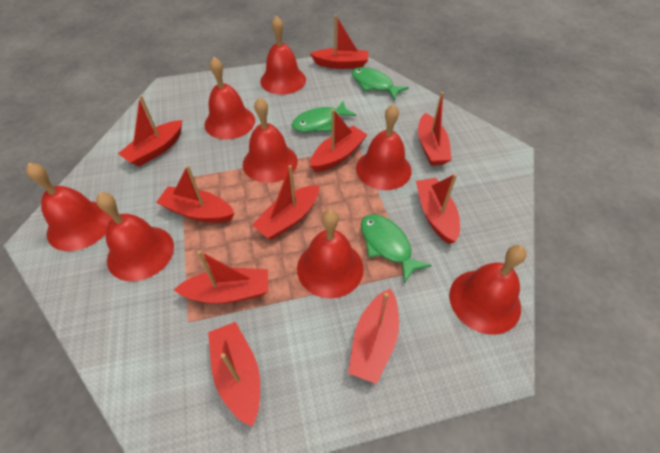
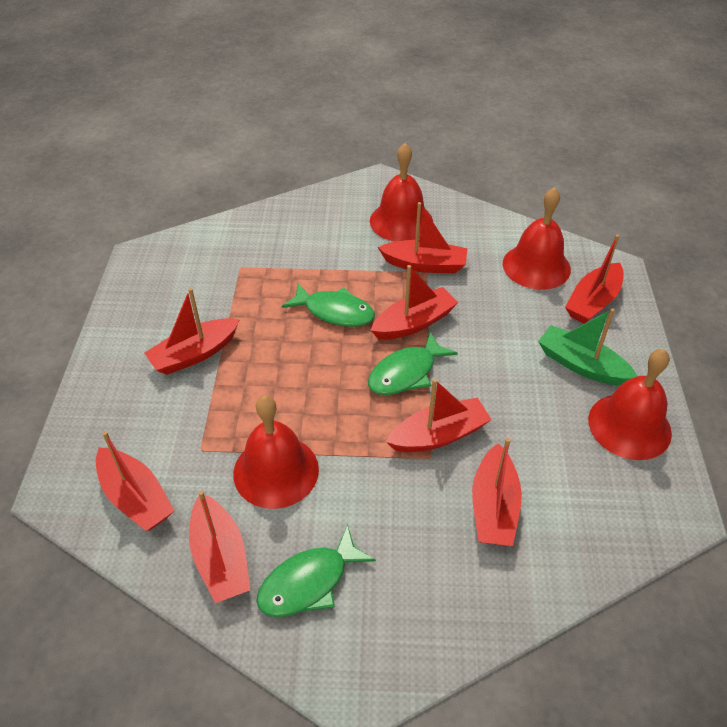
green boat: 0 -> 1
red bell: 8 -> 4
red boat: 10 -> 8

